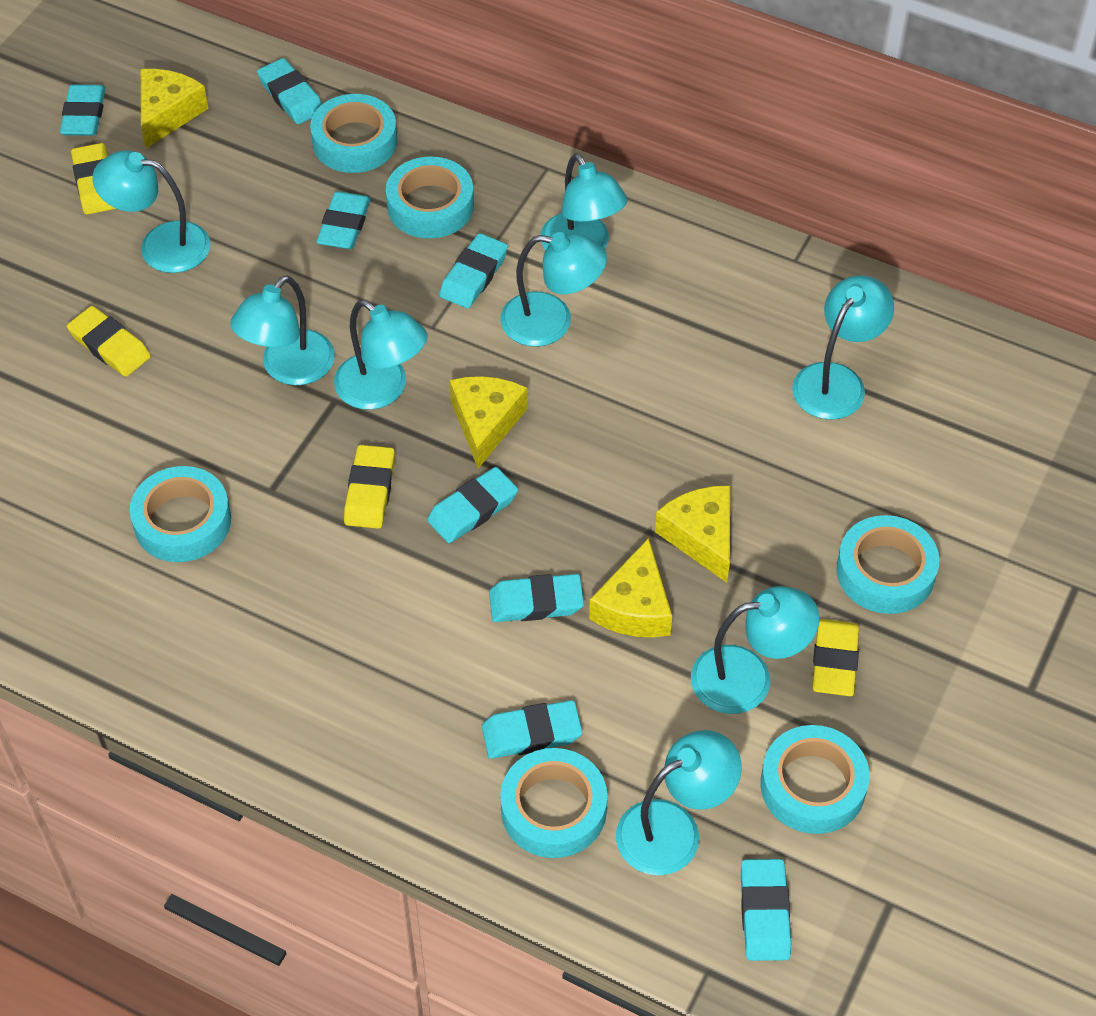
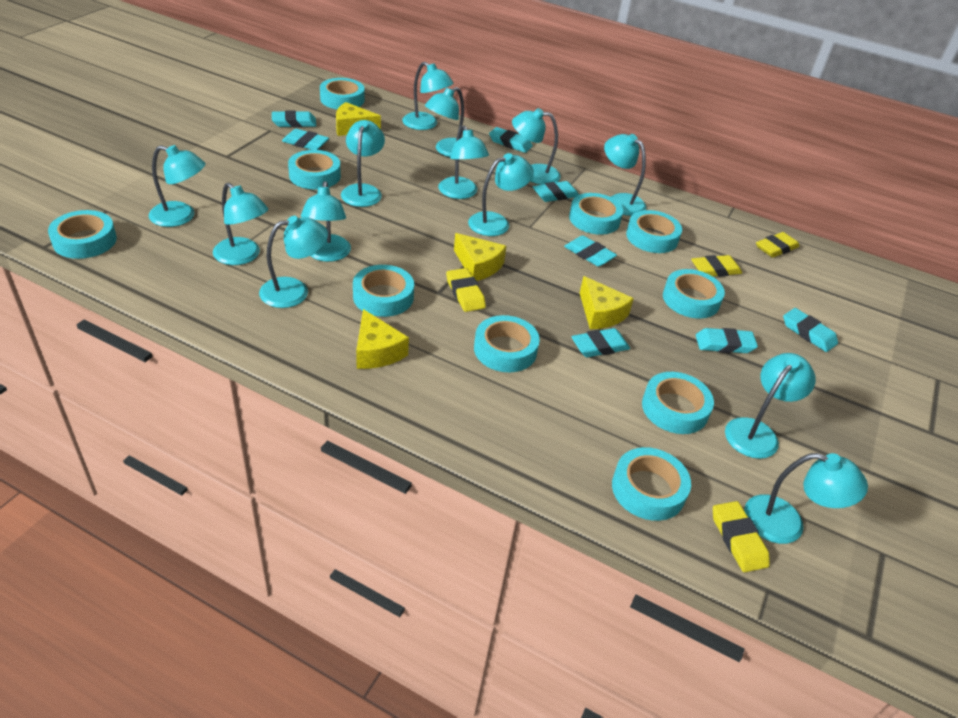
turquoise lamp: 8 -> 13
turquoise tape: 6 -> 10

